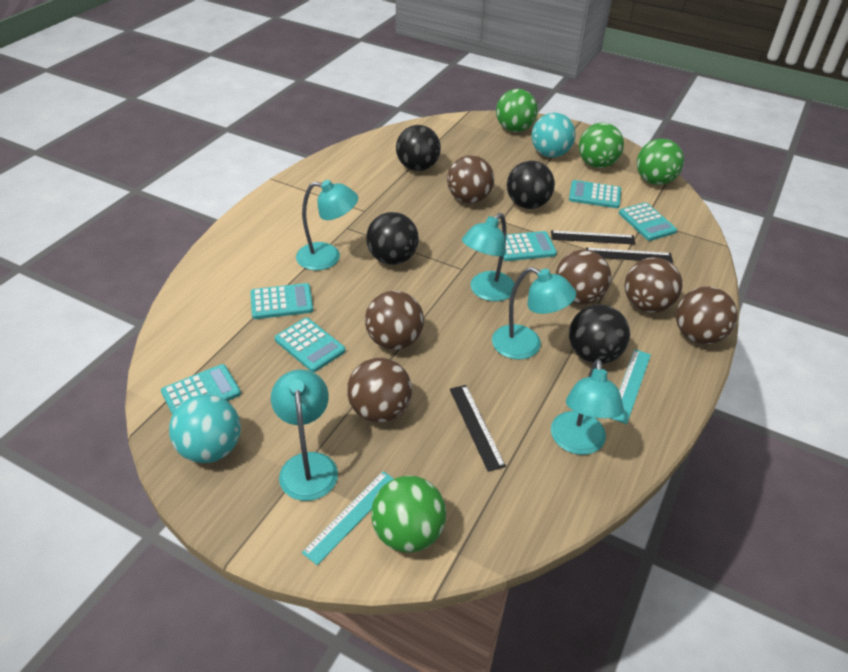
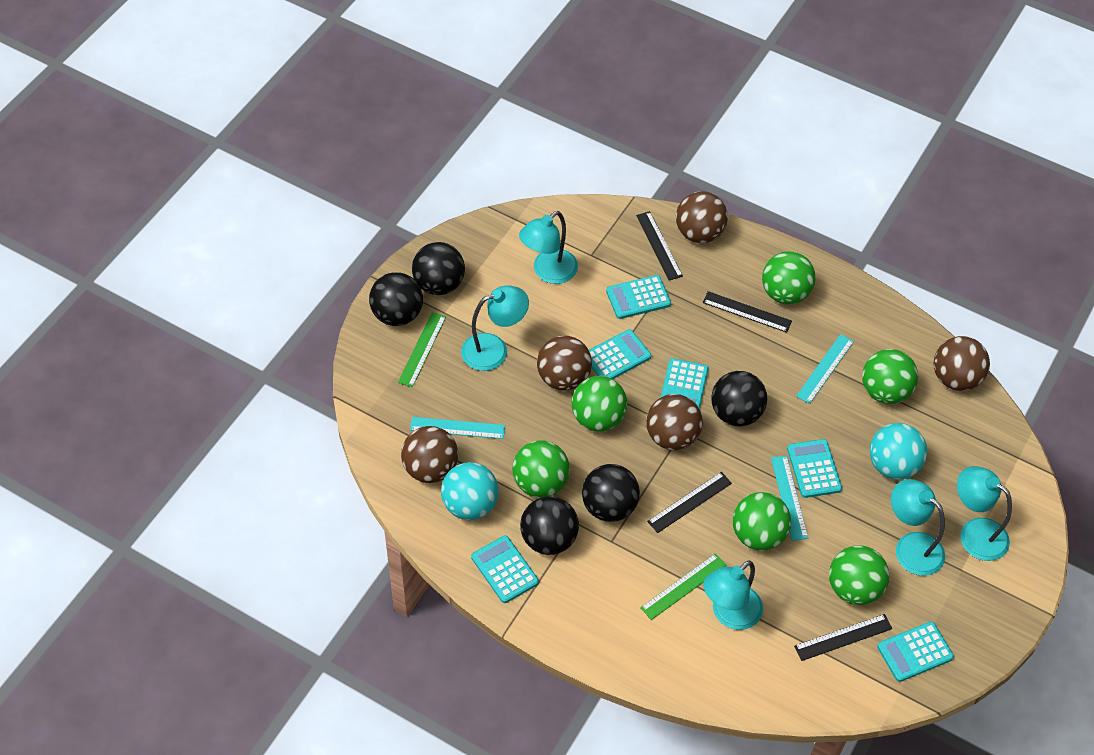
black ball: 4 -> 5
black ruler: 3 -> 4
brown ball: 6 -> 5
green ball: 4 -> 6
green ruler: 0 -> 2
turquoise ruler: 2 -> 3

